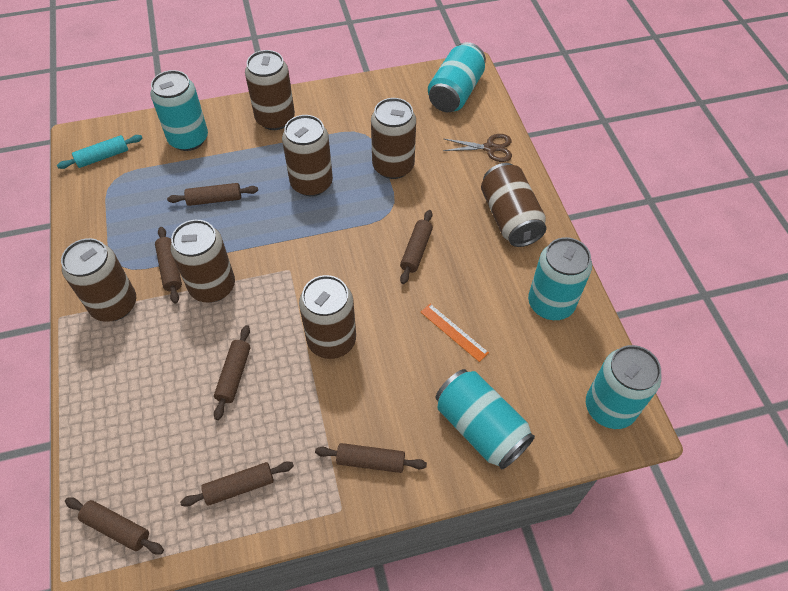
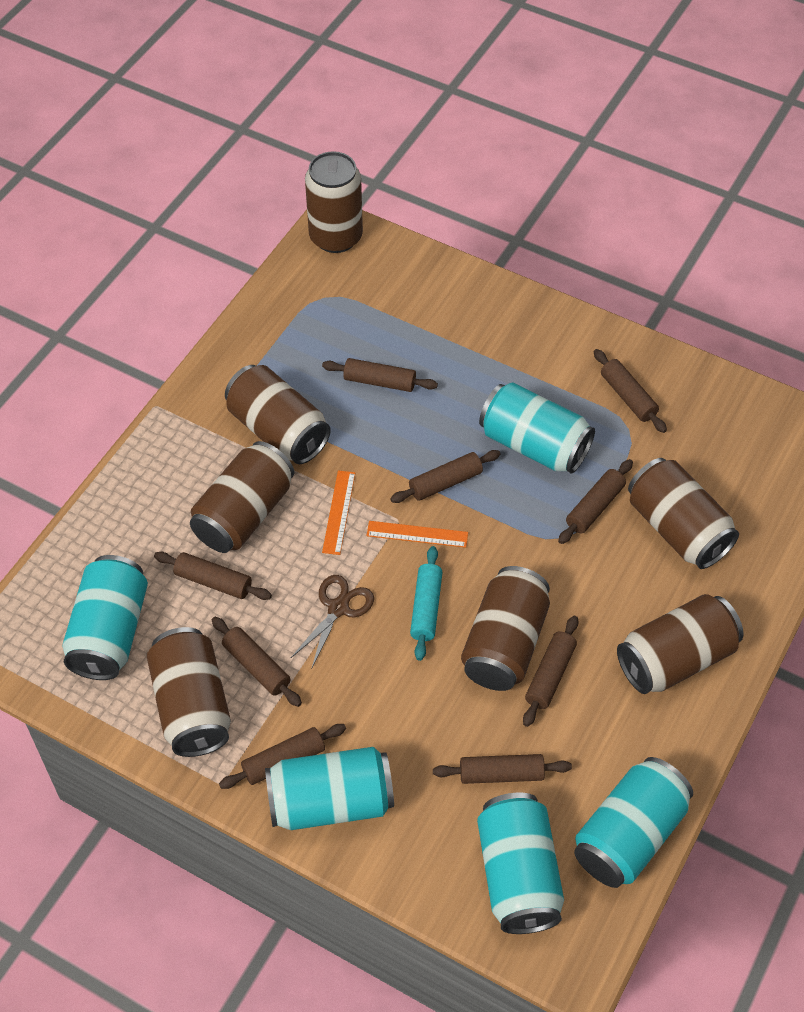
brown rolling pin: 7 -> 9
orange ruler: 1 -> 2

